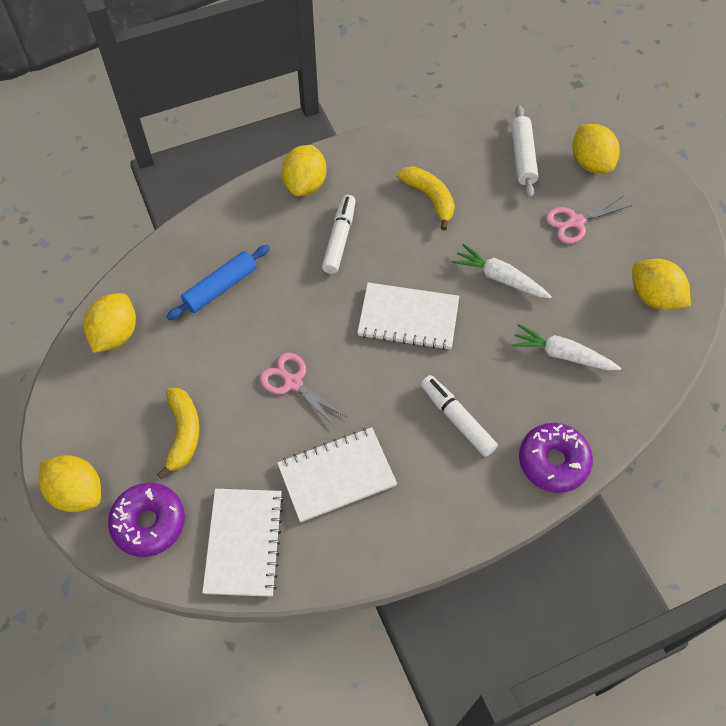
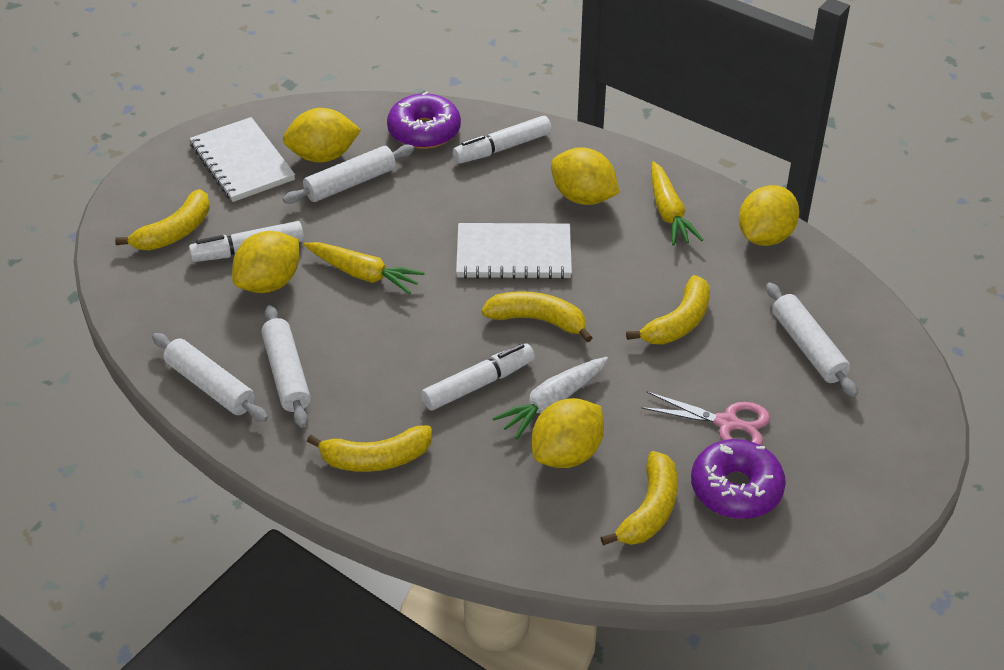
blue rolling pin: 1 -> 0
pink scissors: 2 -> 1
white carrot: 2 -> 1
white marker: 2 -> 3
white notebook: 3 -> 2
white rolling pin: 1 -> 4
yellow banana: 2 -> 5
yellow carrot: 0 -> 2

